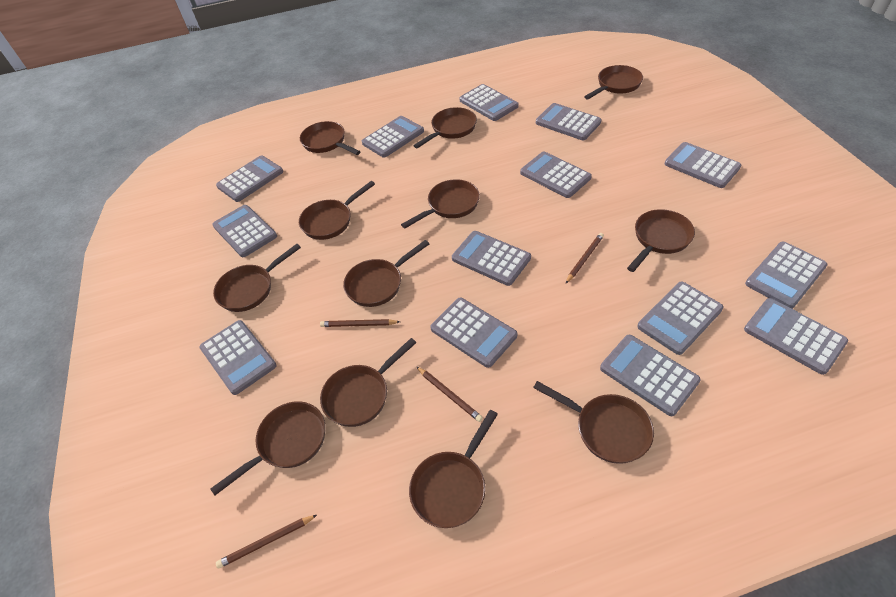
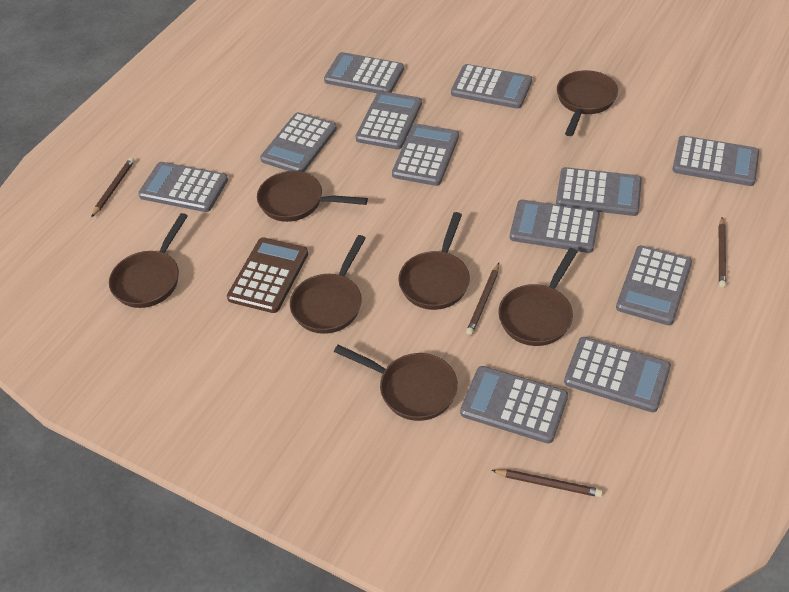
brown calculator: 0 -> 1
brown pan: 12 -> 7
grey calculator: 14 -> 12

